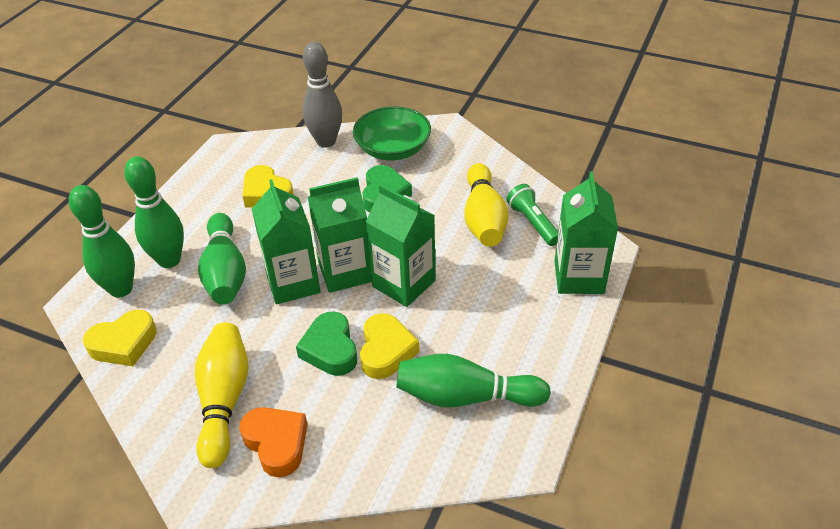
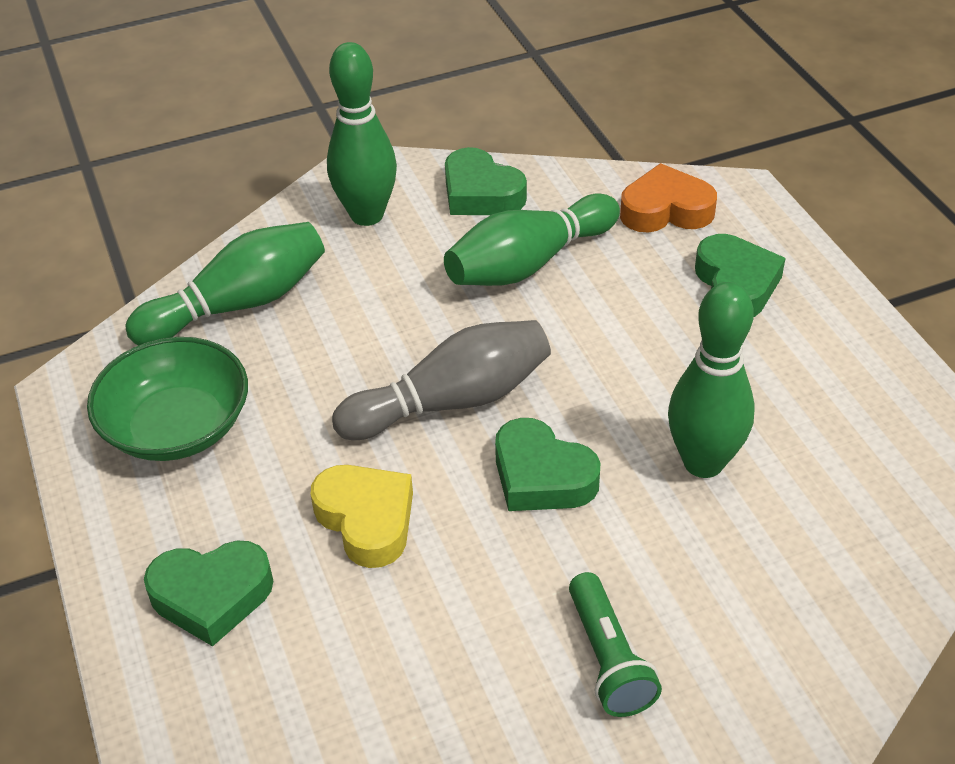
green carton: 4 -> 0
green heart: 2 -> 4
yellow bowling pin: 2 -> 0
yellow heart: 3 -> 1

